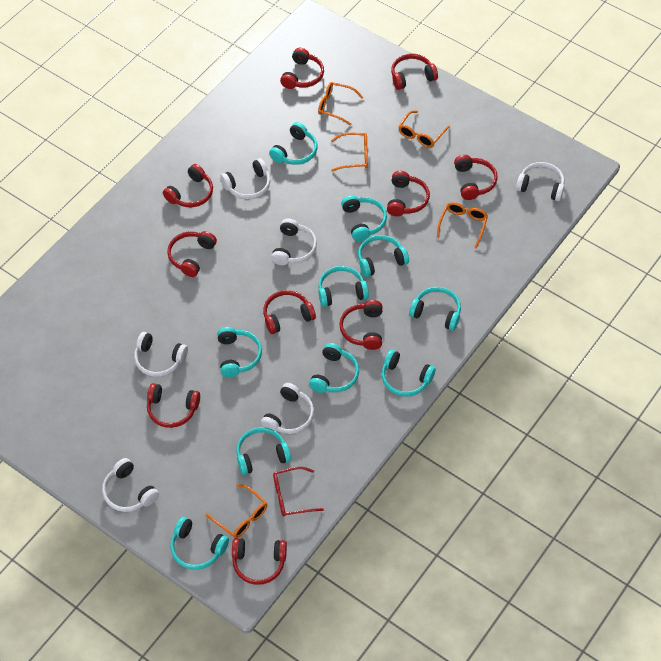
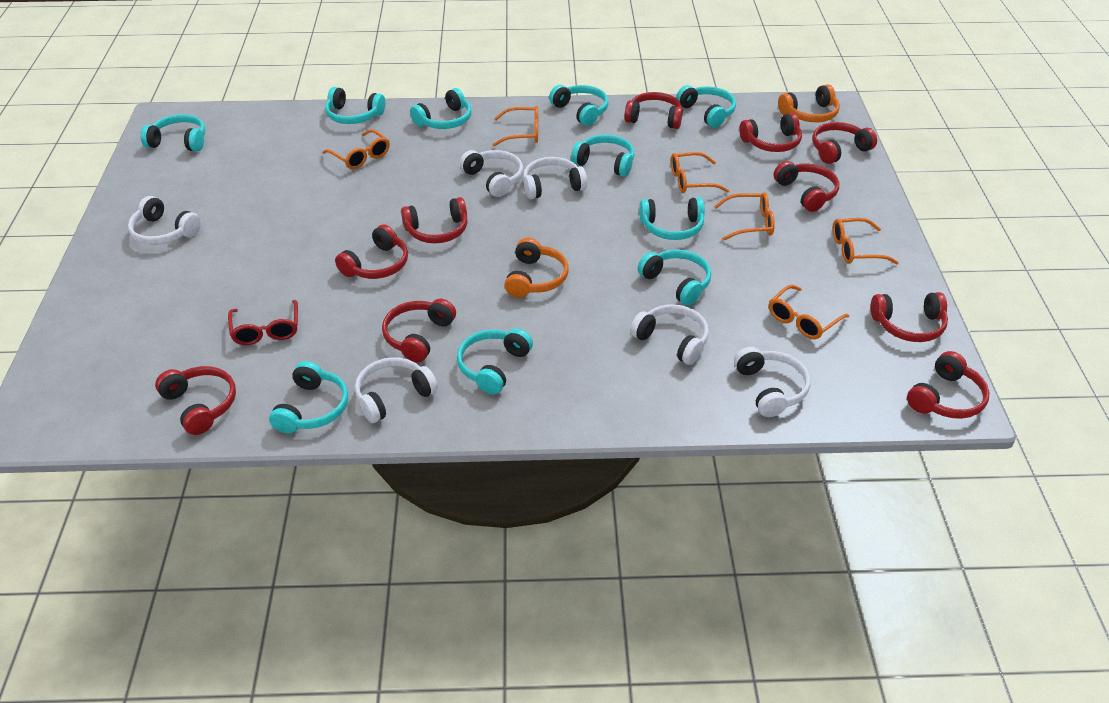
orange glasses: 5 -> 6
orange headphones: 0 -> 2

